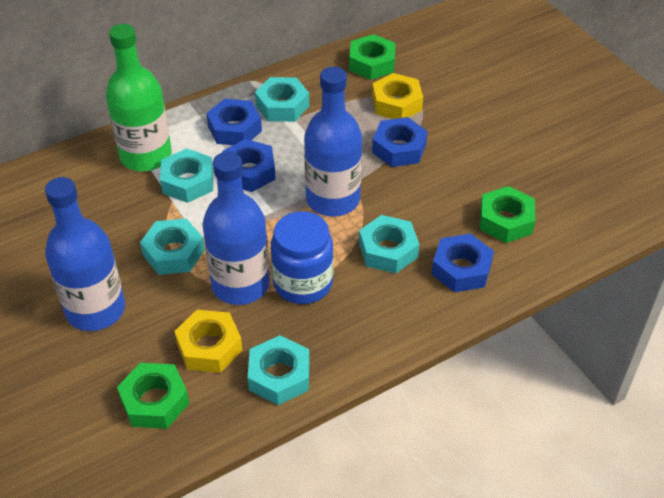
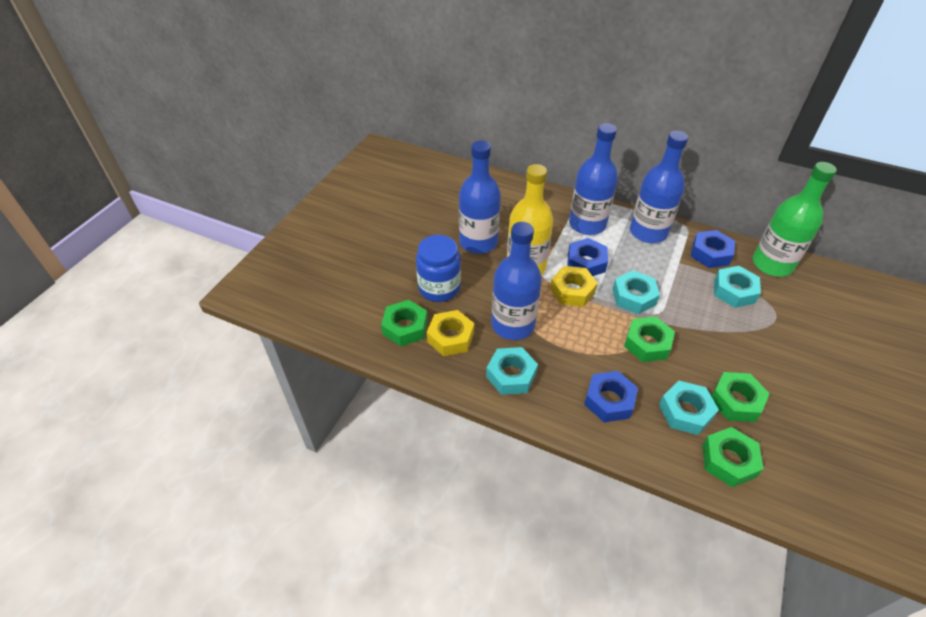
blue bottle: 3 -> 4
blue nut: 4 -> 3
green nut: 3 -> 4
turquoise nut: 5 -> 4
yellow bottle: 0 -> 1

